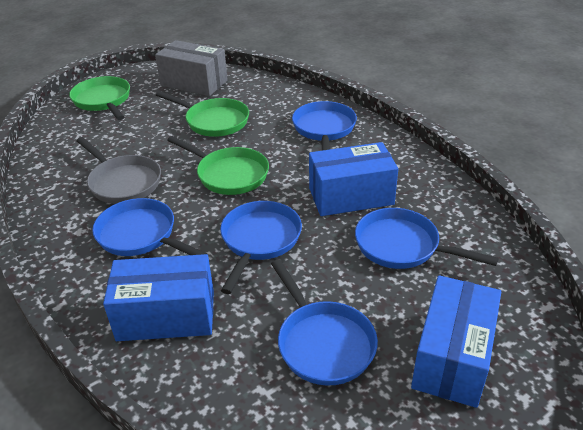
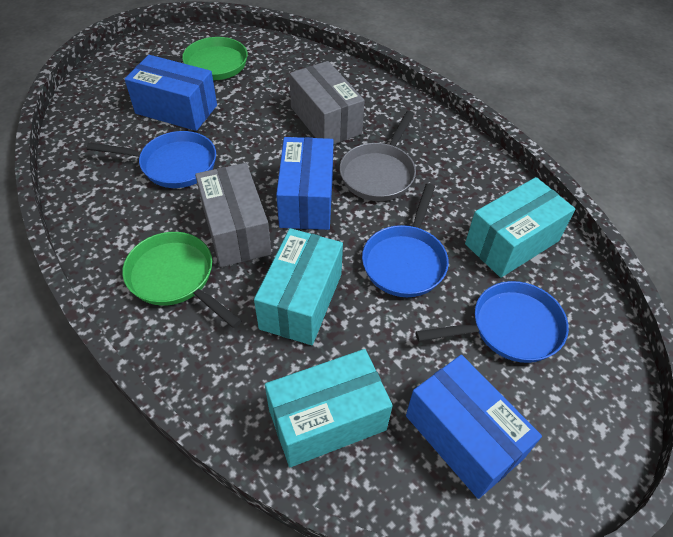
blue pan: 5 -> 3
green pan: 3 -> 2
grey box: 1 -> 2
turquoise box: 0 -> 3

